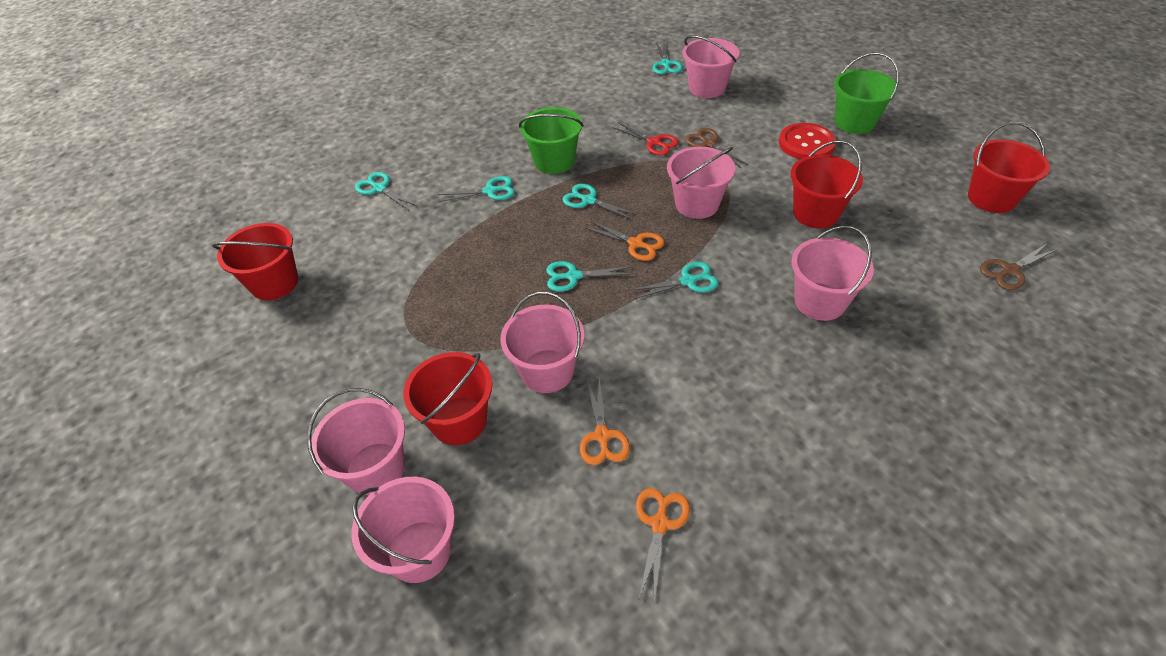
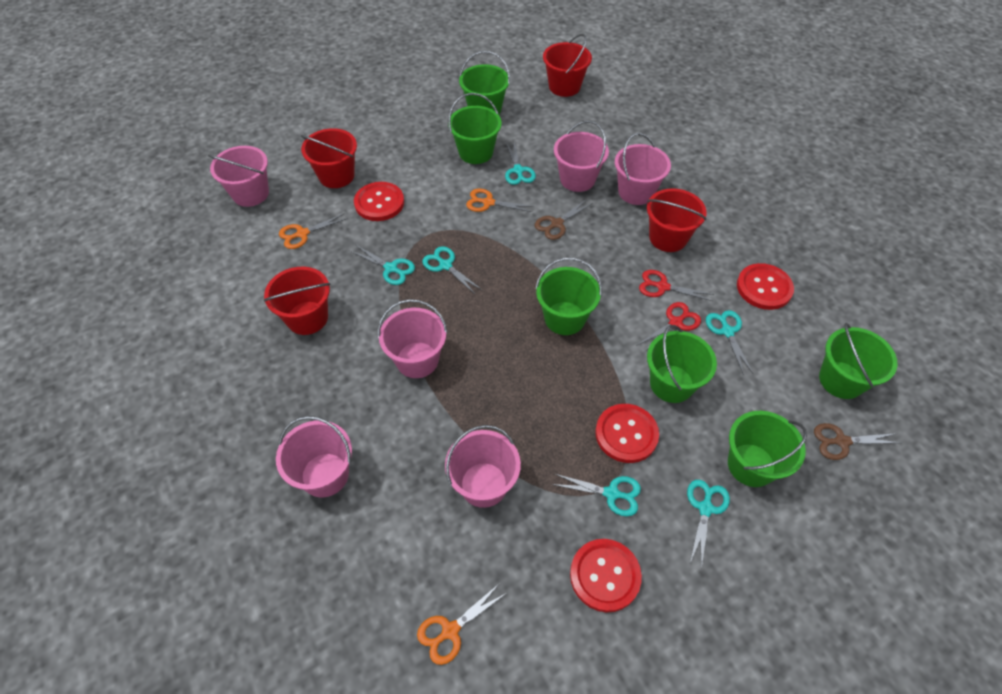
green bucket: 2 -> 6
red button: 1 -> 4
red scissors: 1 -> 2

